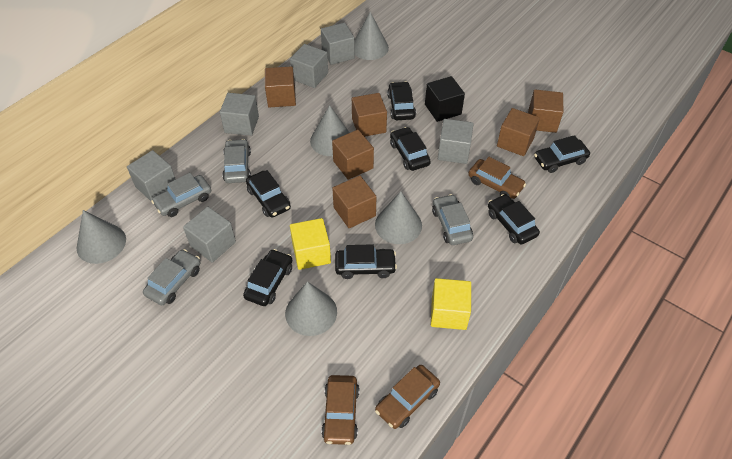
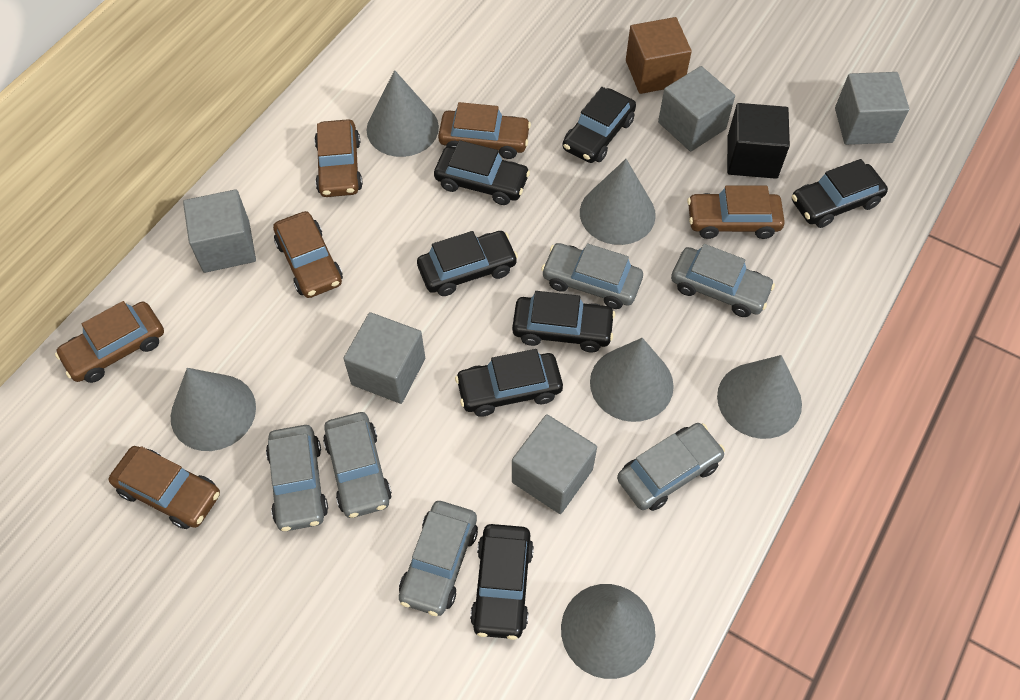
brown car: 3 -> 6
brown cube: 6 -> 1
grey car: 4 -> 6
grey cone: 5 -> 6
grey cube: 6 -> 5
yellow cube: 2 -> 0

